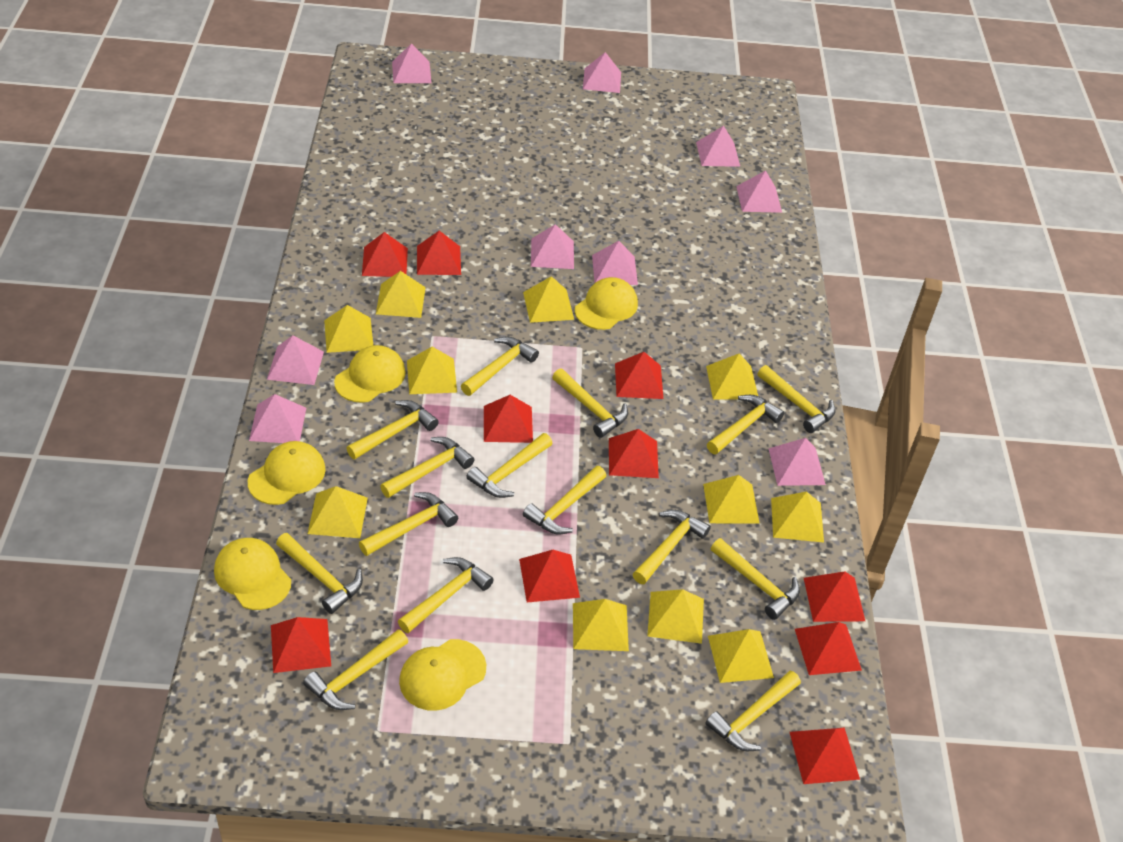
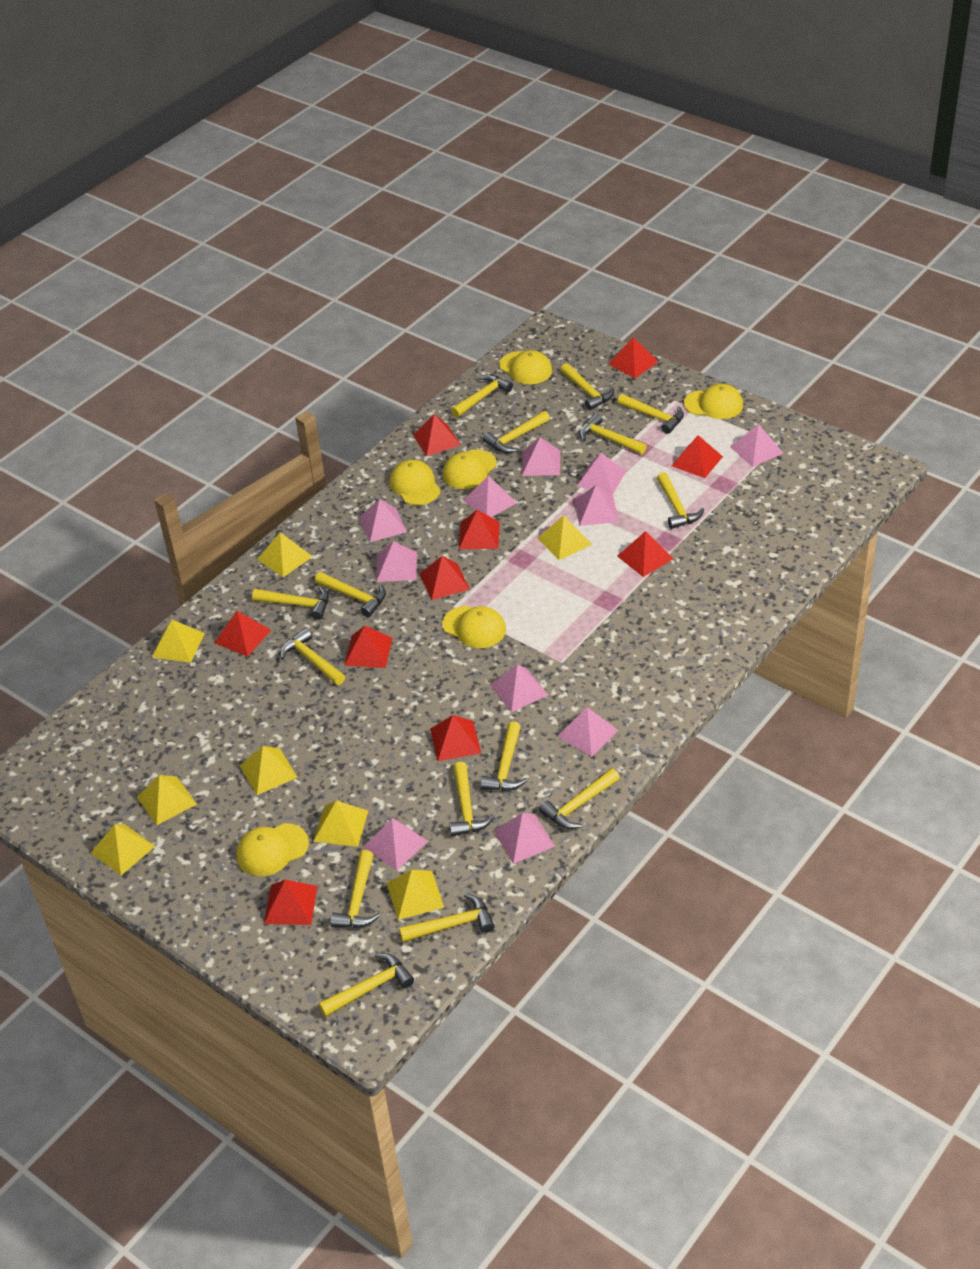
pink pyramid: 9 -> 11
yellow cap: 5 -> 6
yellow pyramid: 11 -> 8

